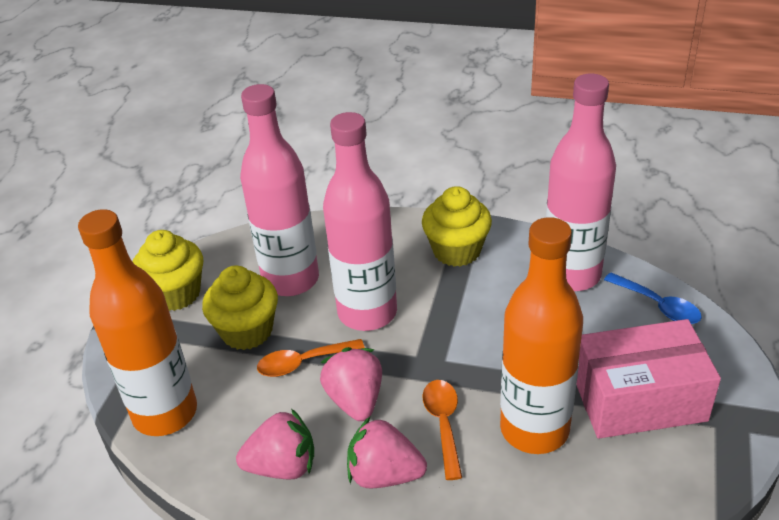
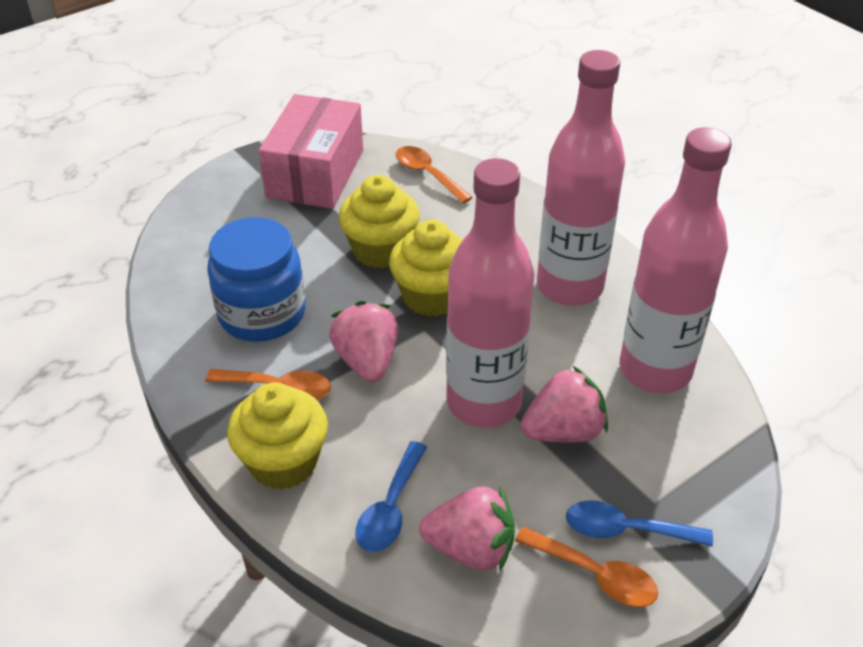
blue jar: 0 -> 1
blue spoon: 1 -> 2
orange bottle: 2 -> 0
orange spoon: 2 -> 3

